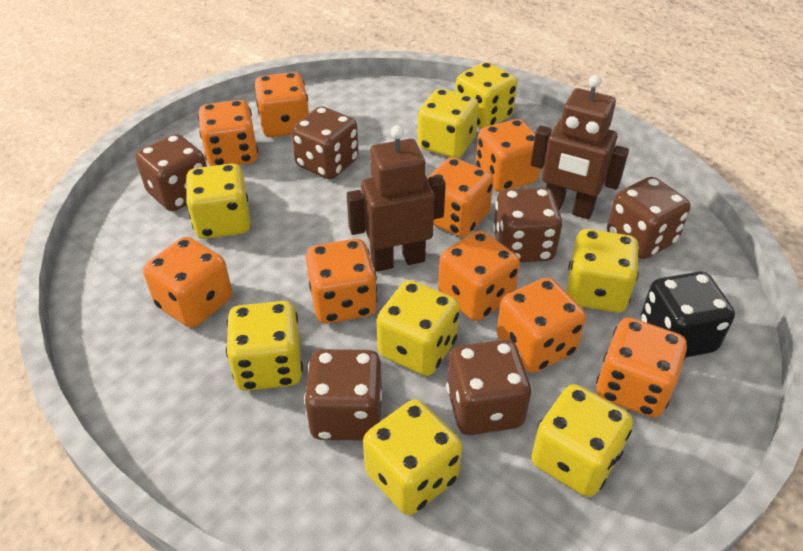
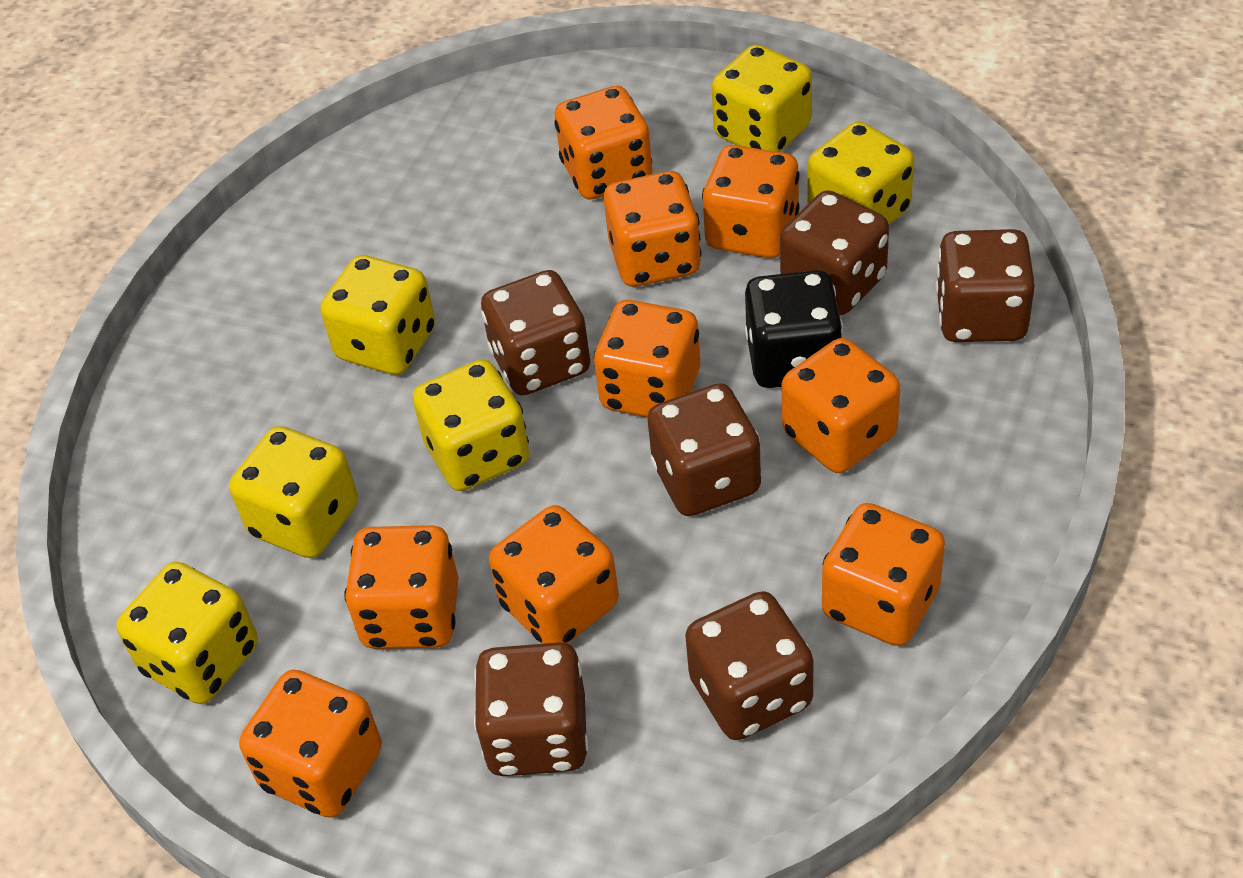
brown robot: 2 -> 0
yellow dice: 8 -> 6

